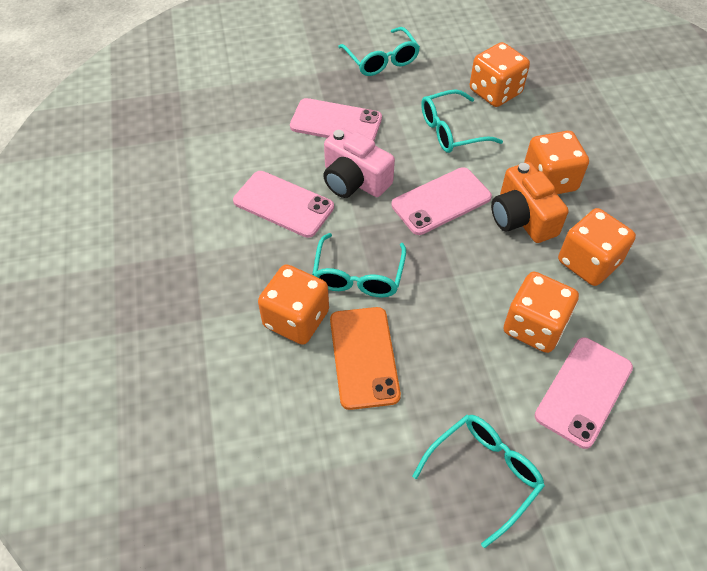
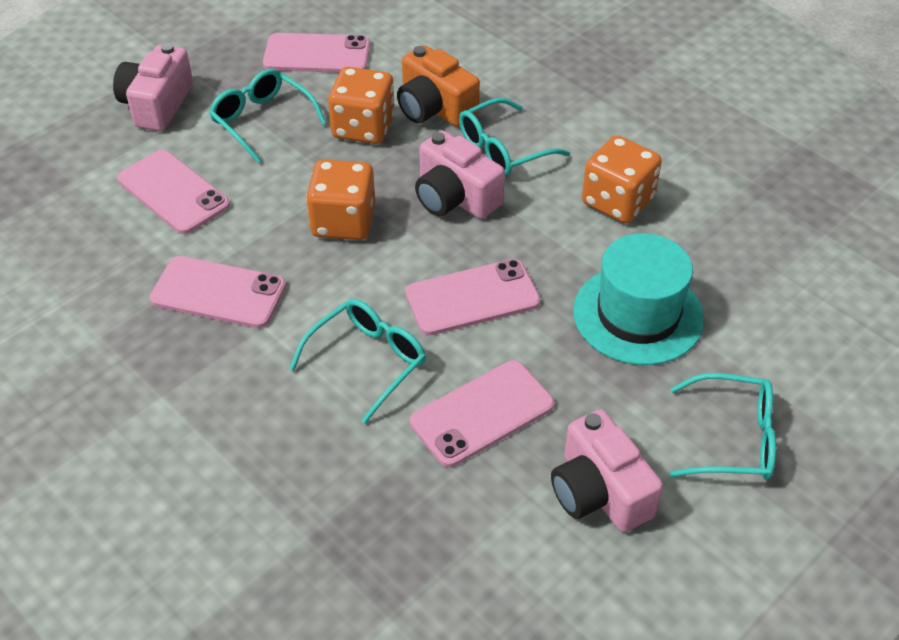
orange dice: 5 -> 3
orange phone: 1 -> 0
pink camera: 1 -> 3
pink phone: 4 -> 5
turquoise hat: 0 -> 1

